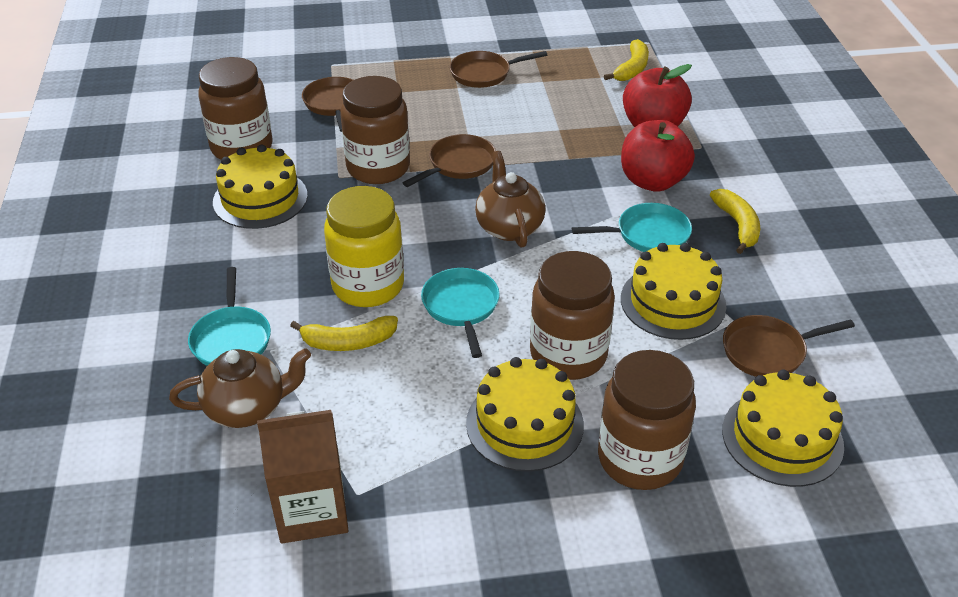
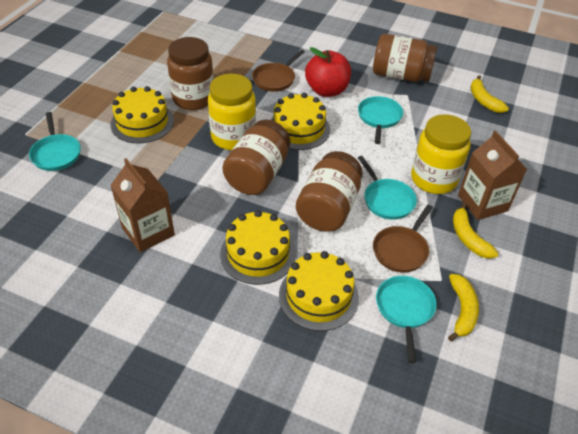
brown carton: 1 -> 2
brown pan: 4 -> 2
brown teapot: 2 -> 0
red apple: 2 -> 1
turquoise pan: 3 -> 4
yellow jar: 1 -> 2

